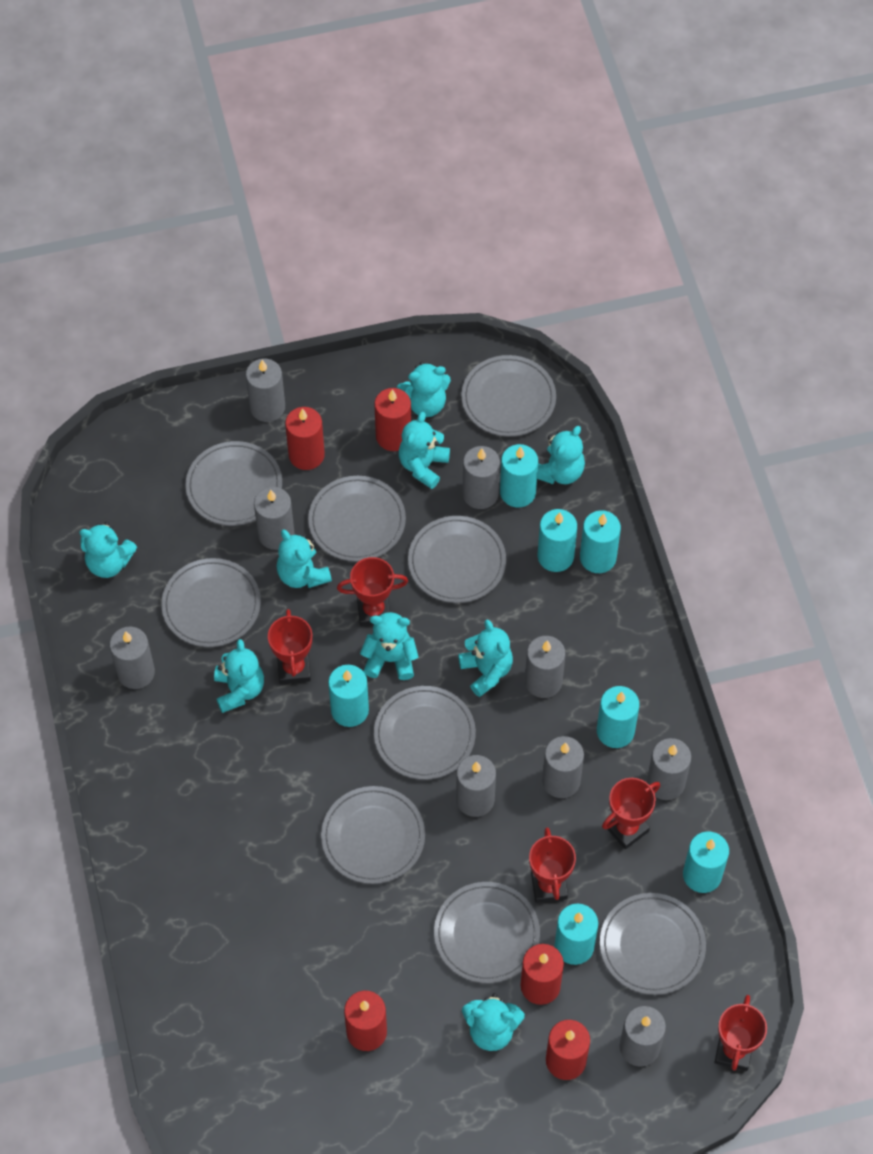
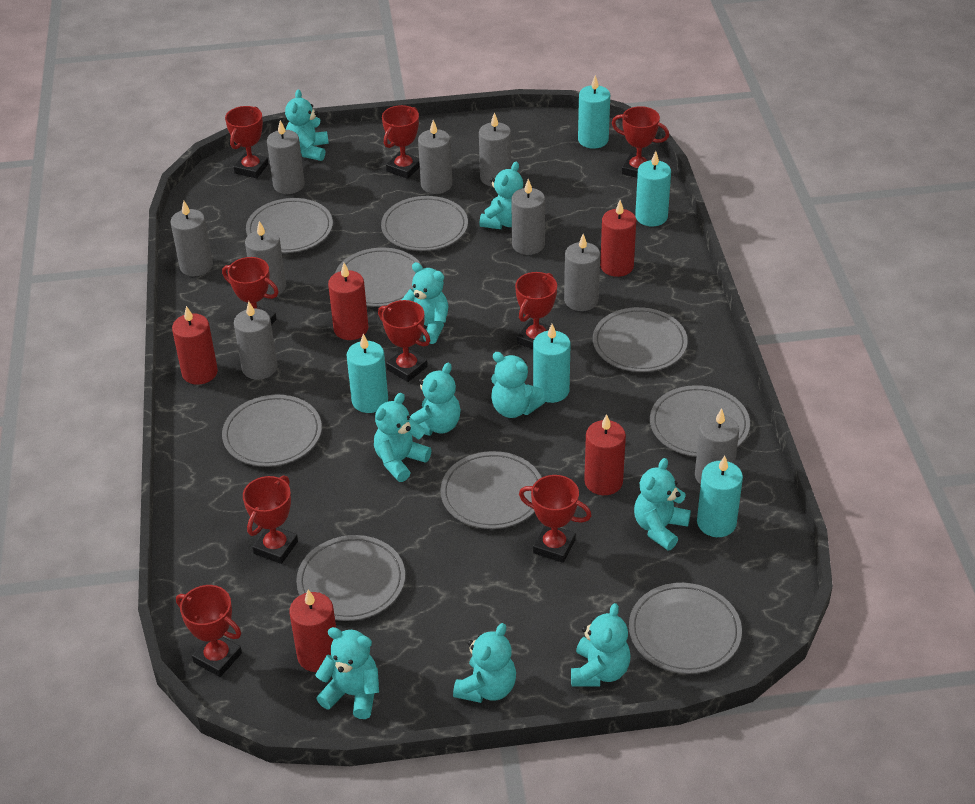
red trophy: 5 -> 9
turquoise candle: 7 -> 5
turquoise teddy bear: 9 -> 10

